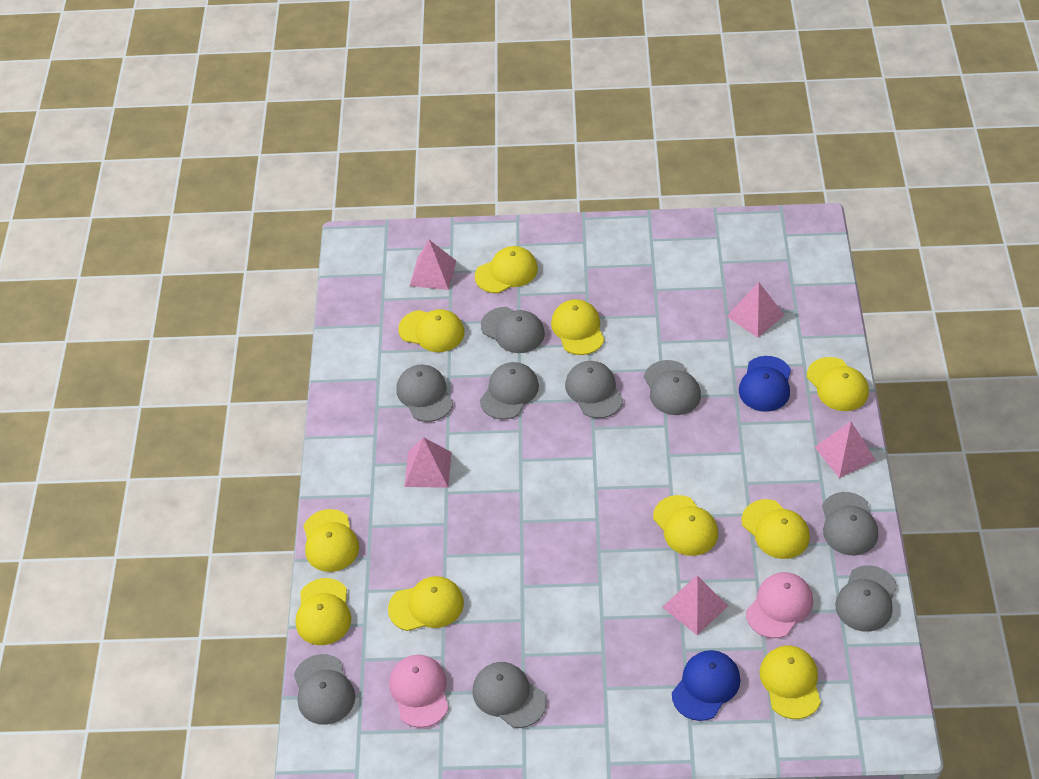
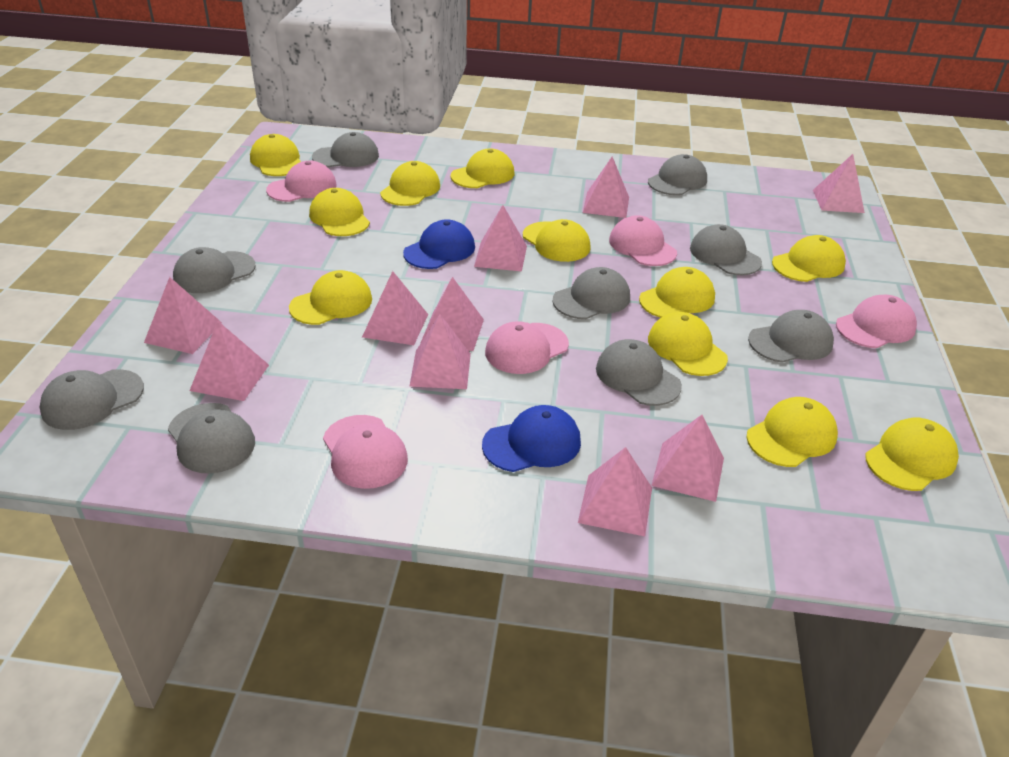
pink cap: 2 -> 5
pink pyramid: 5 -> 10
yellow cap: 10 -> 11

